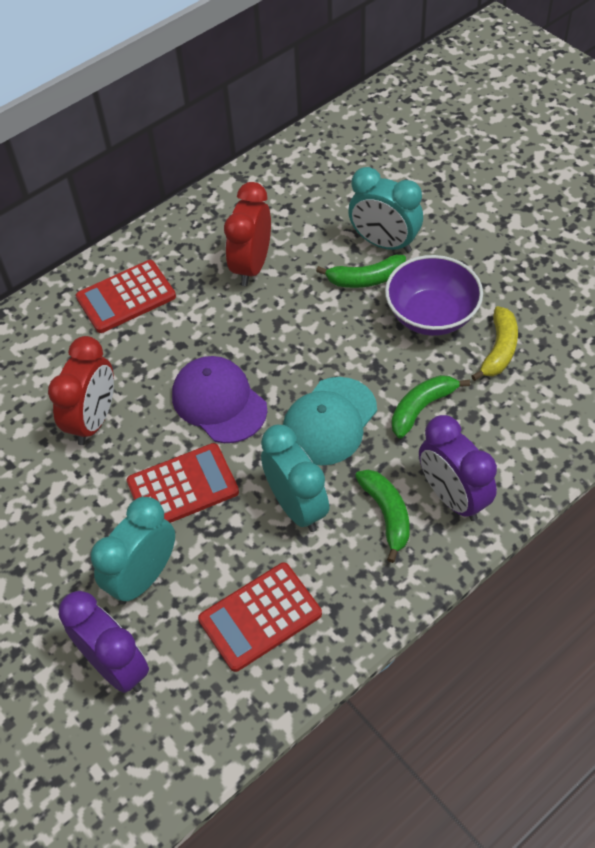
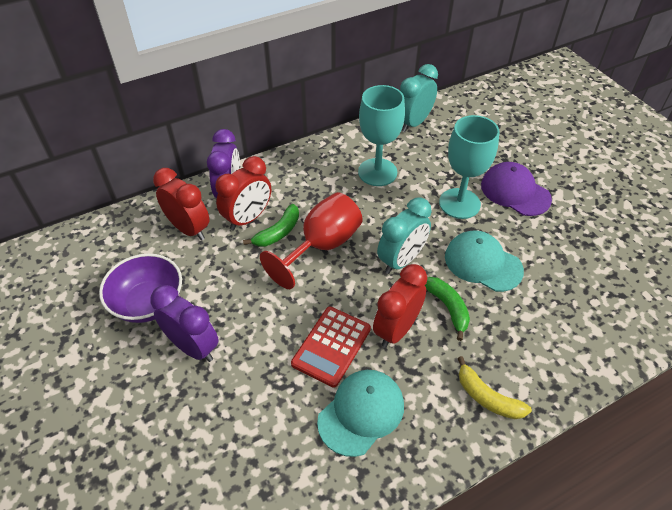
green banana: 3 -> 2
red calculator: 3 -> 1
red clock: 2 -> 3
red goblet: 0 -> 1
turquoise cap: 1 -> 2
turquoise clock: 3 -> 2
turquoise goblet: 0 -> 2

